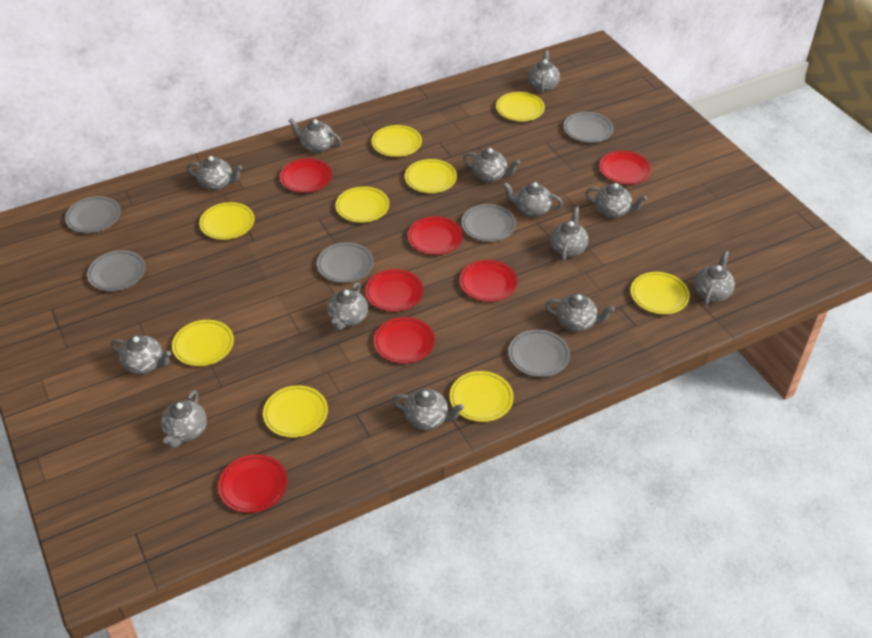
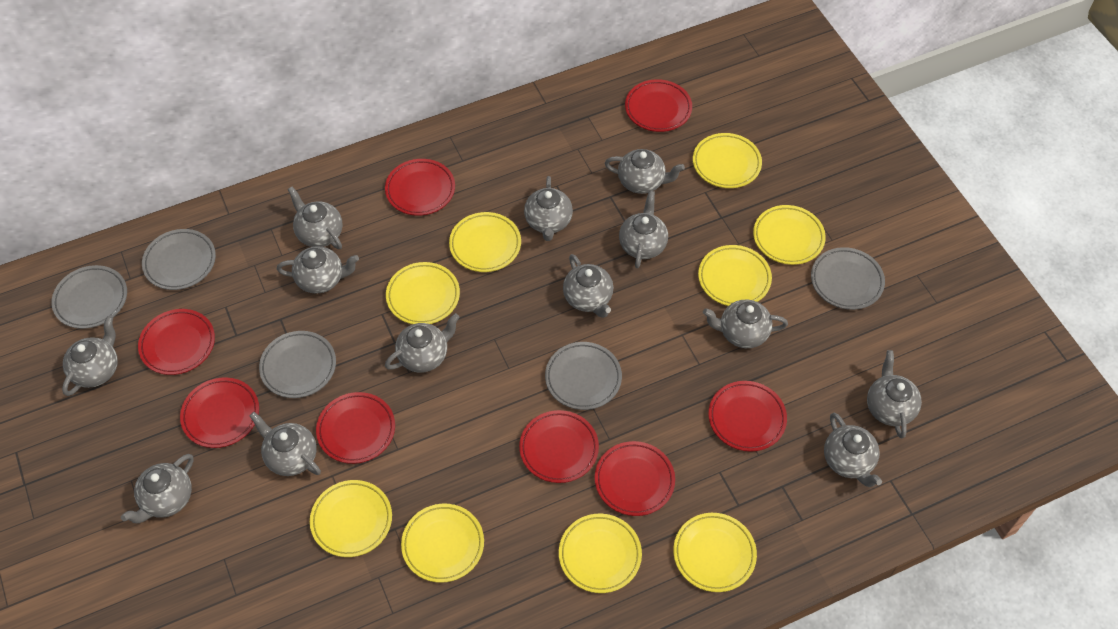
grey plate: 6 -> 5
red plate: 7 -> 8

